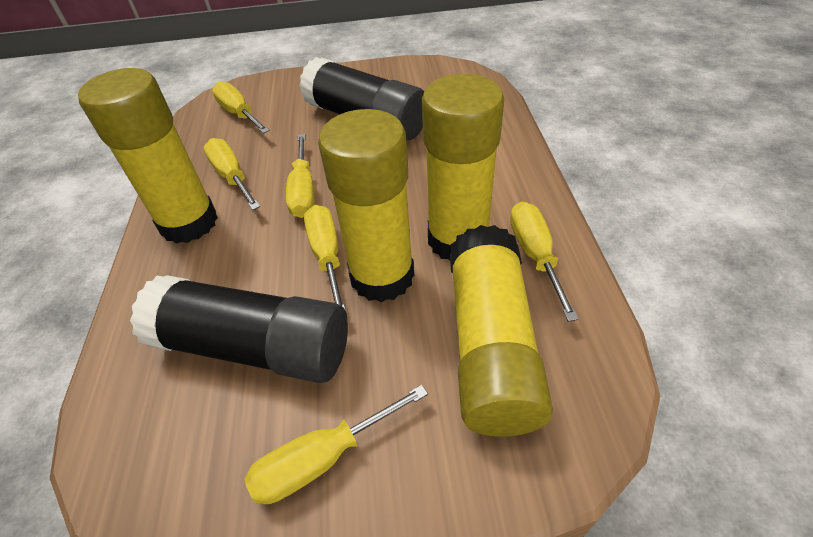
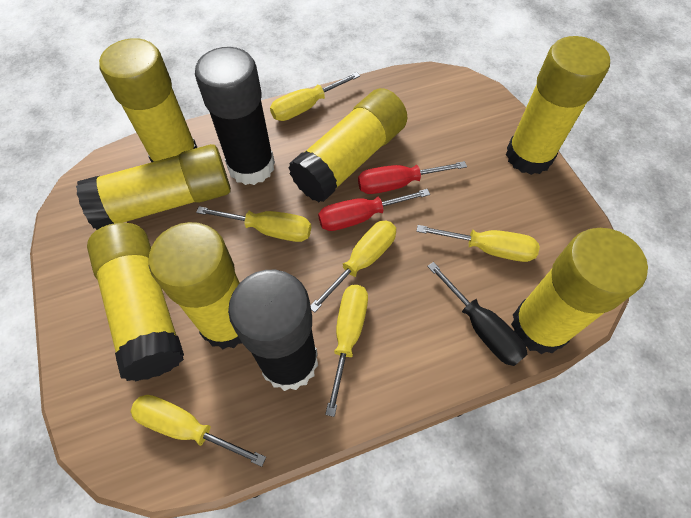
black screwdriver: 0 -> 1
red screwdriver: 0 -> 2
yellow glue stick: 4 -> 7

